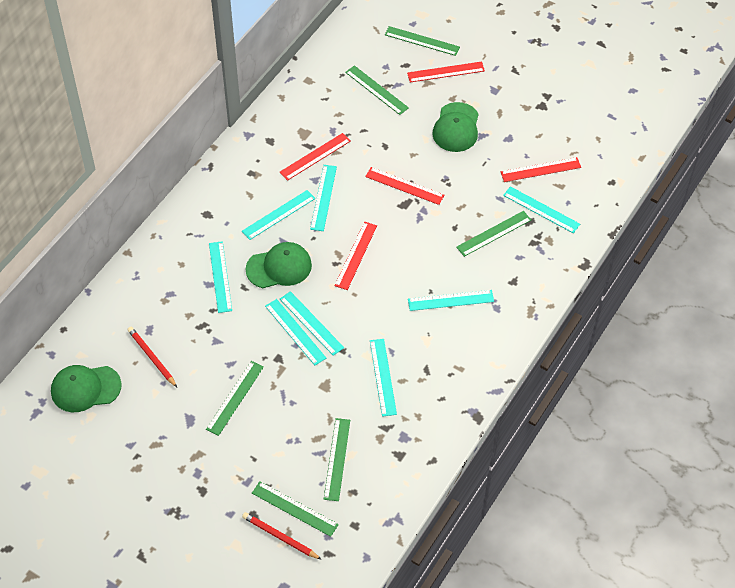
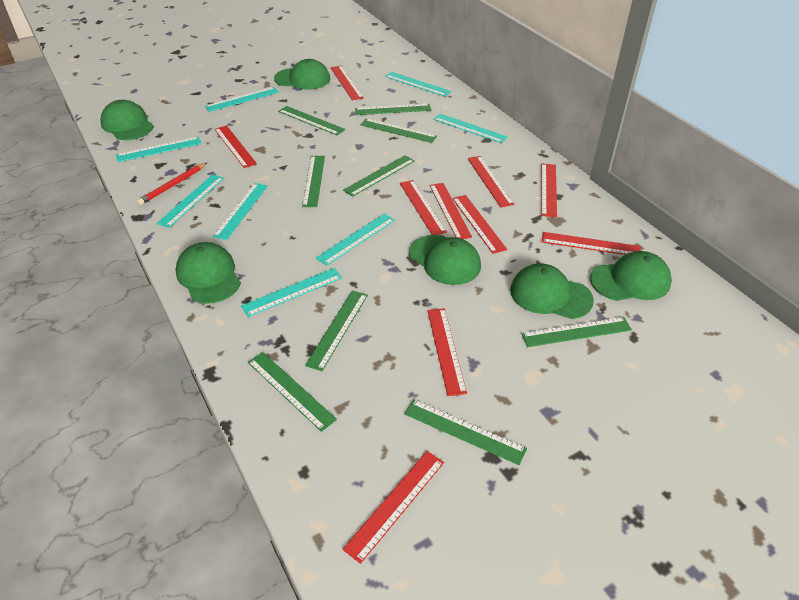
green cap: 3 -> 6
green ruler: 6 -> 9
red pencil: 2 -> 1
red ruler: 5 -> 10

